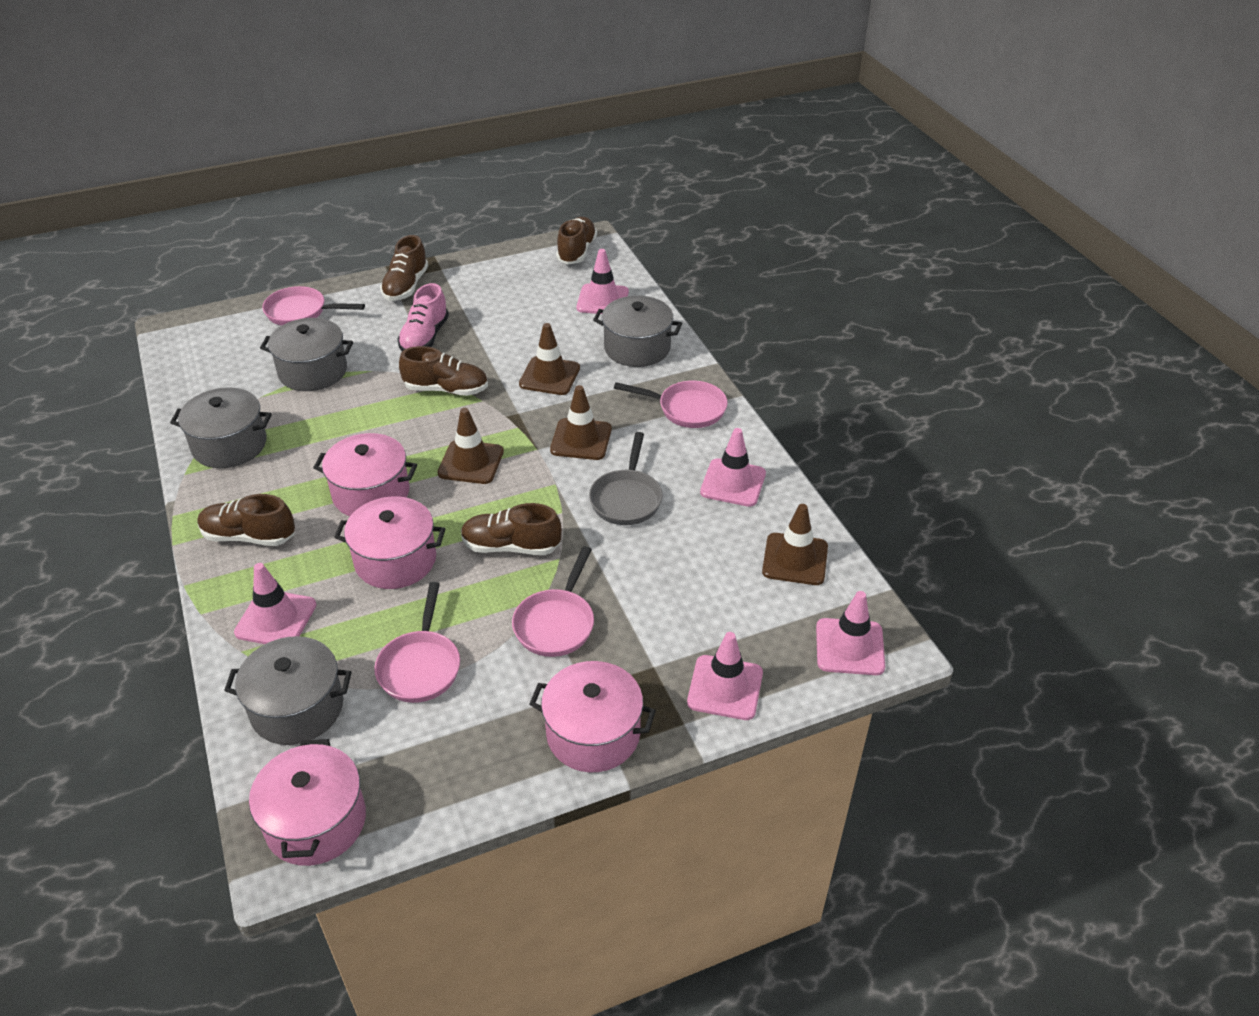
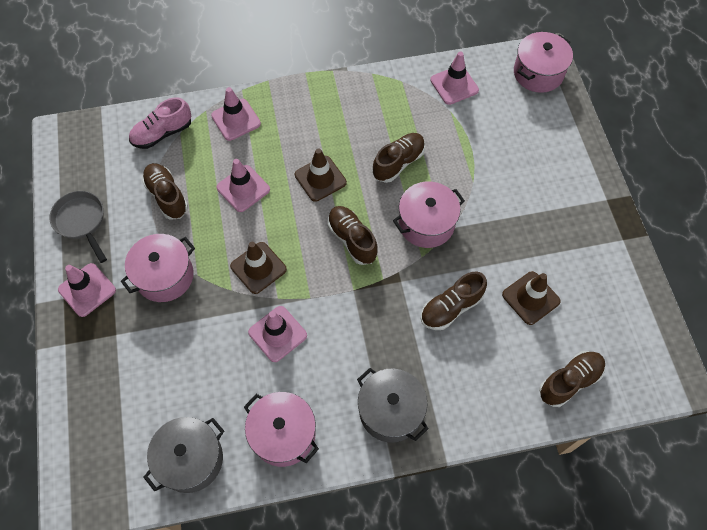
brown traffic cone: 4 -> 3
grey pot: 4 -> 2
pink pan: 4 -> 0

